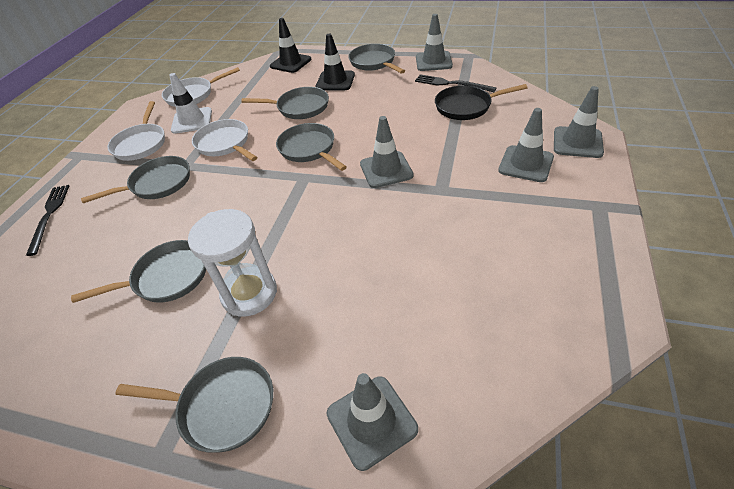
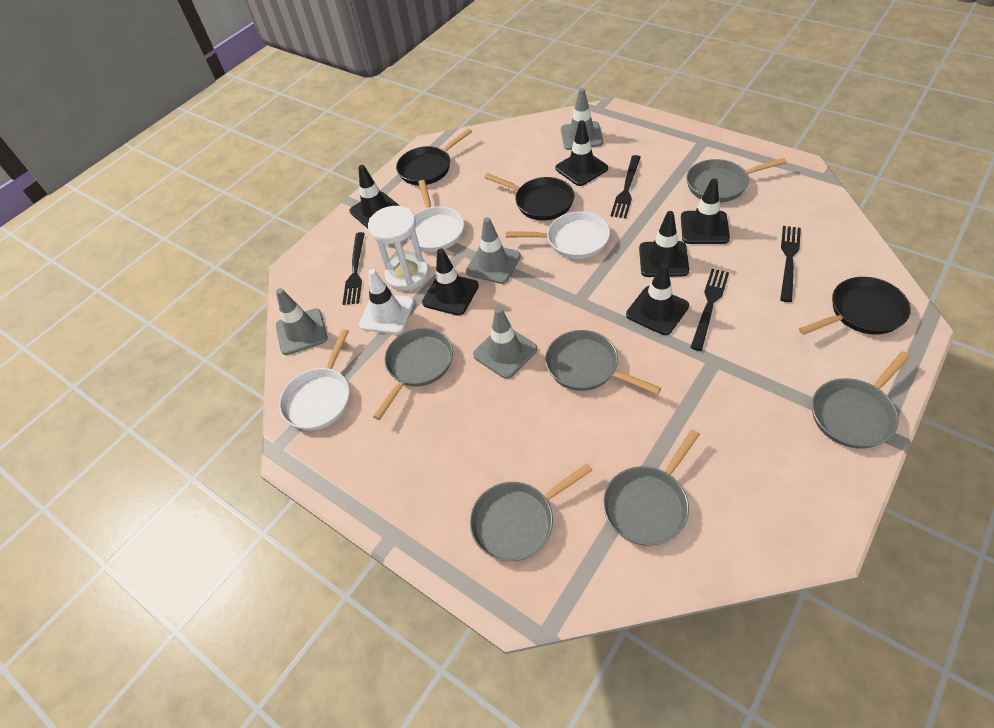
black fork: 2 -> 4
black pan: 1 -> 3
black traffic cone: 2 -> 6
grey traffic cone: 5 -> 4

